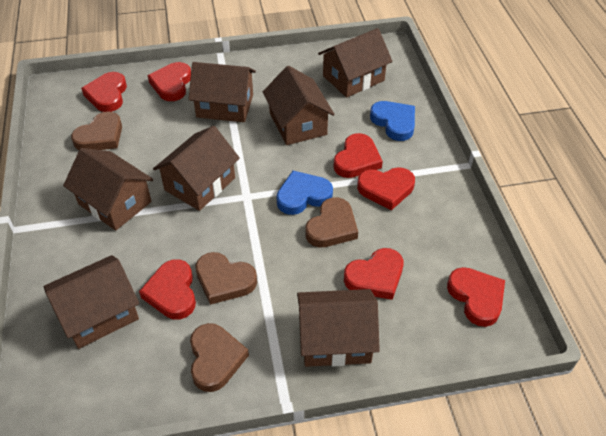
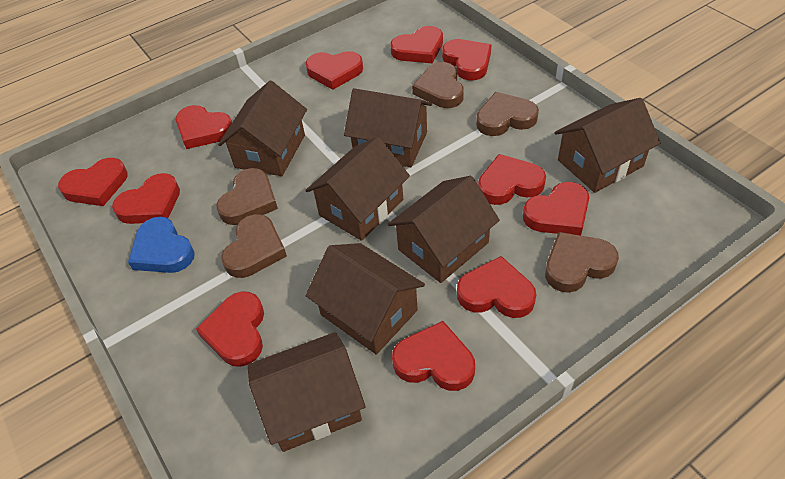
blue heart: 2 -> 1
brown heart: 4 -> 5
red heart: 7 -> 11

